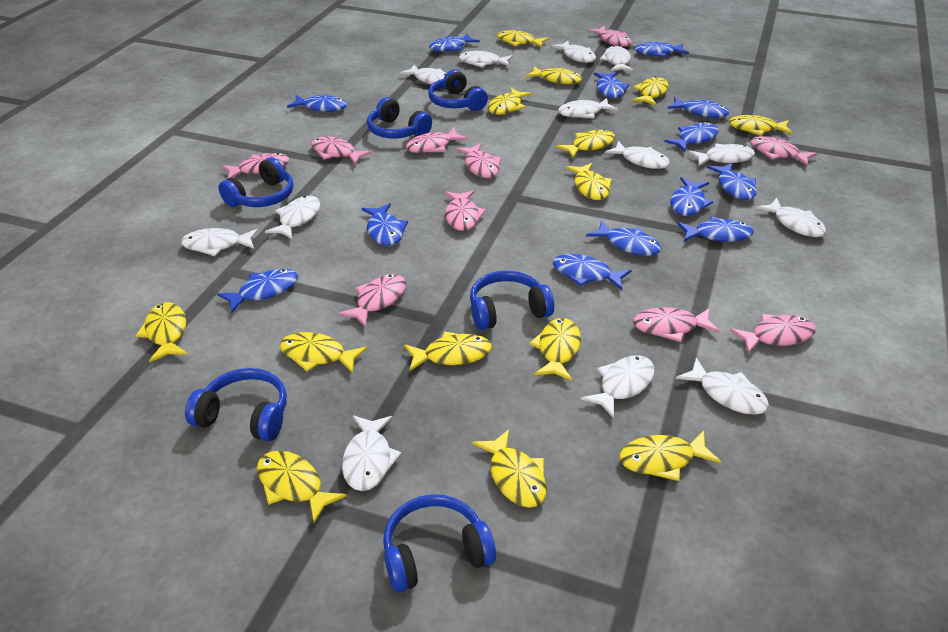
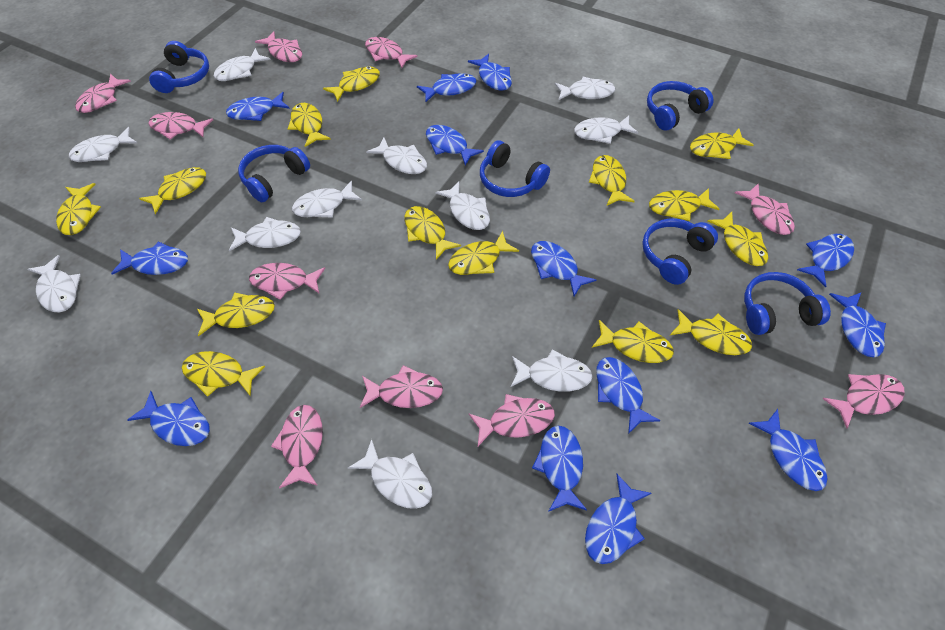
white fish: 13 -> 11

